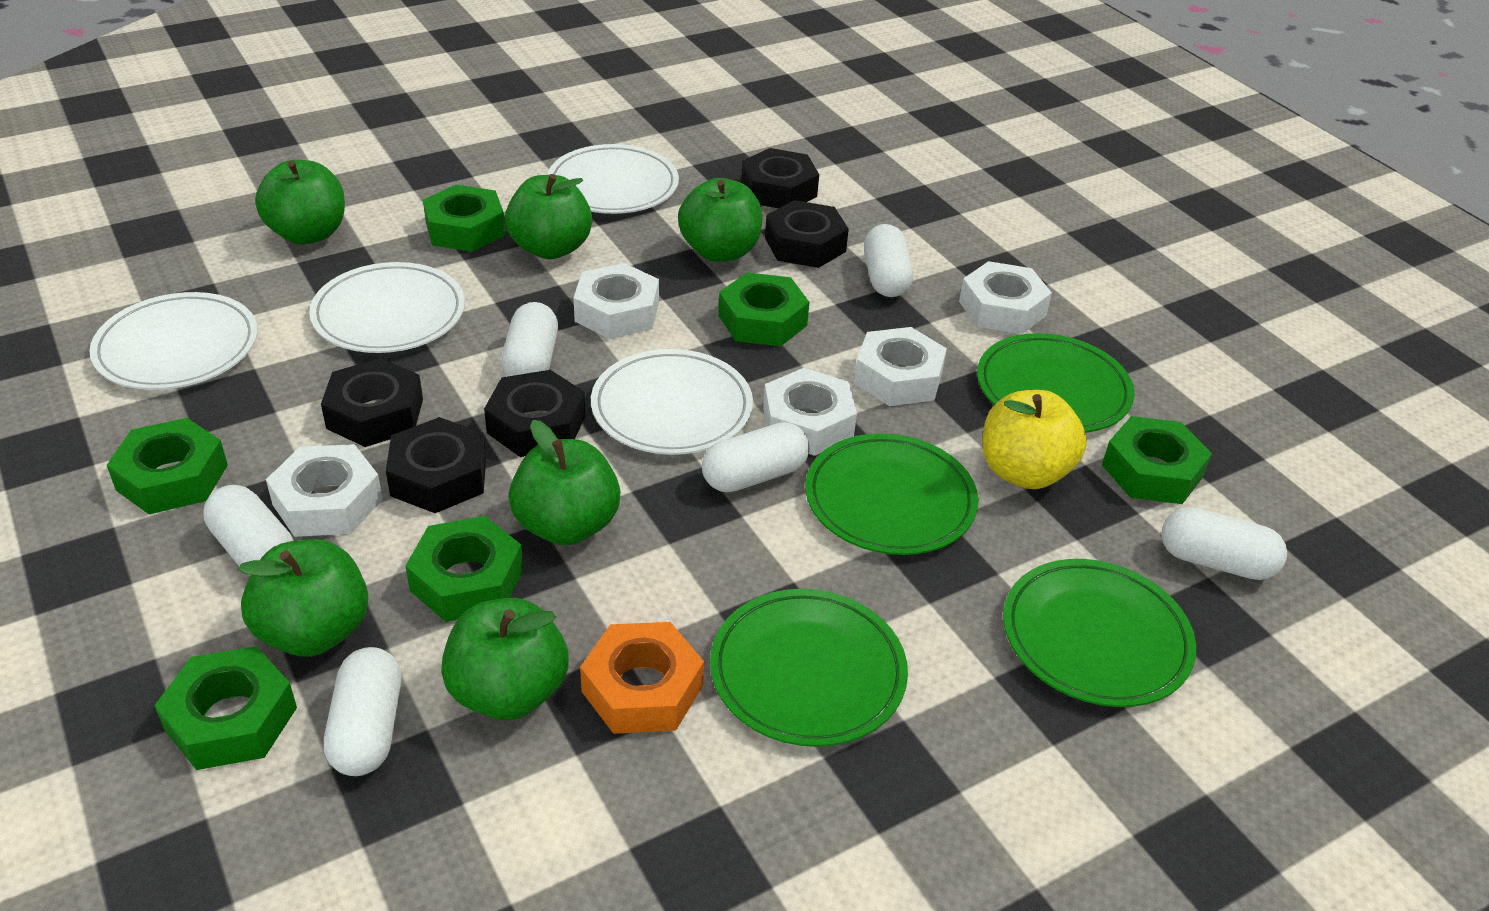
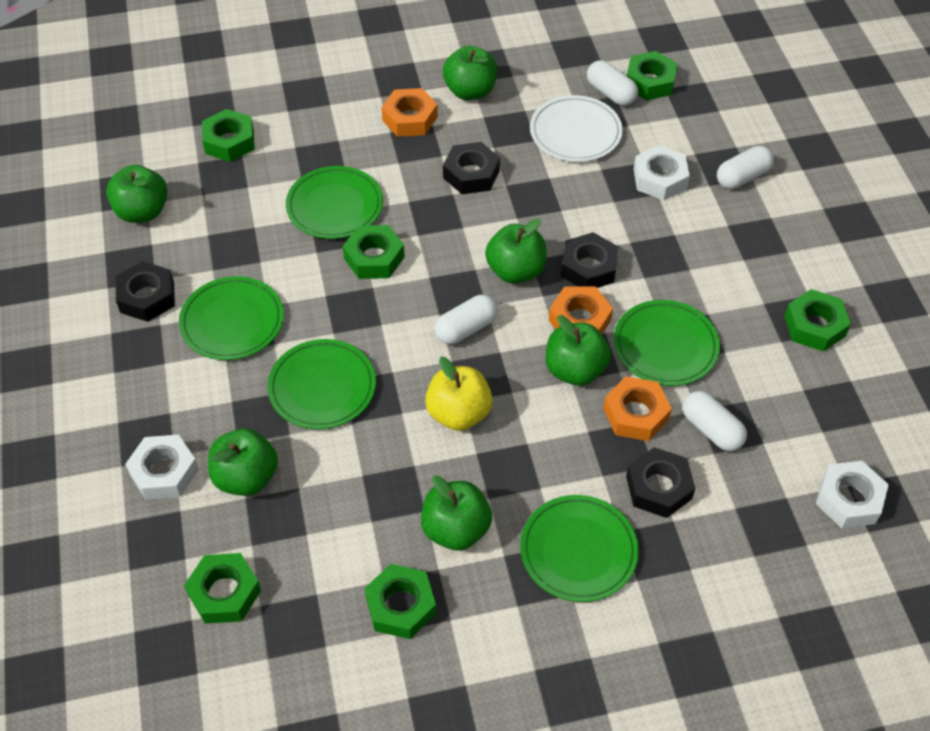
black nut: 5 -> 4
green plate: 4 -> 5
orange nut: 1 -> 3
white capsule: 6 -> 4
white nut: 5 -> 3
white plate: 4 -> 1

